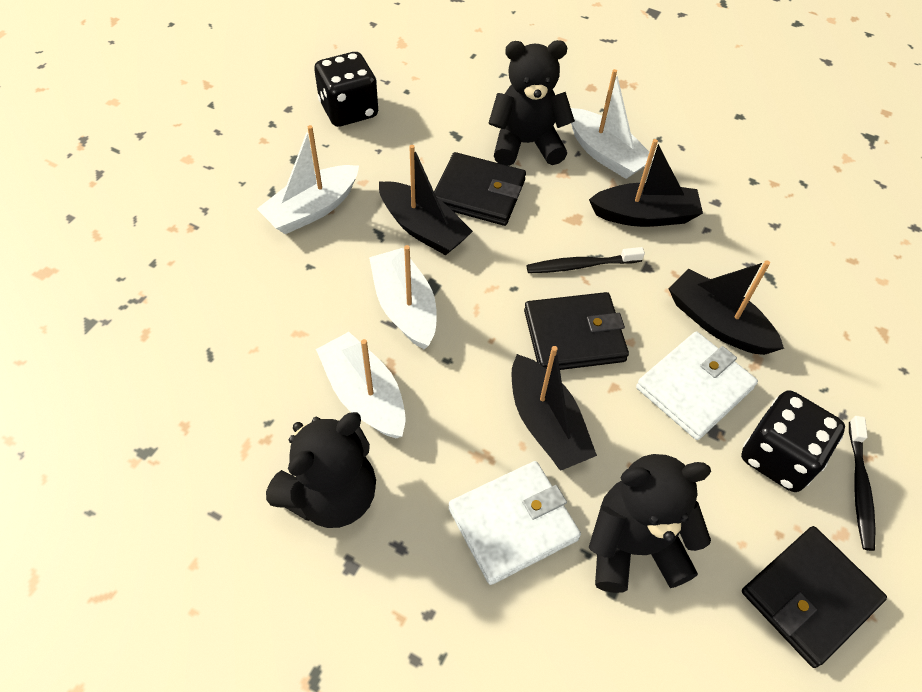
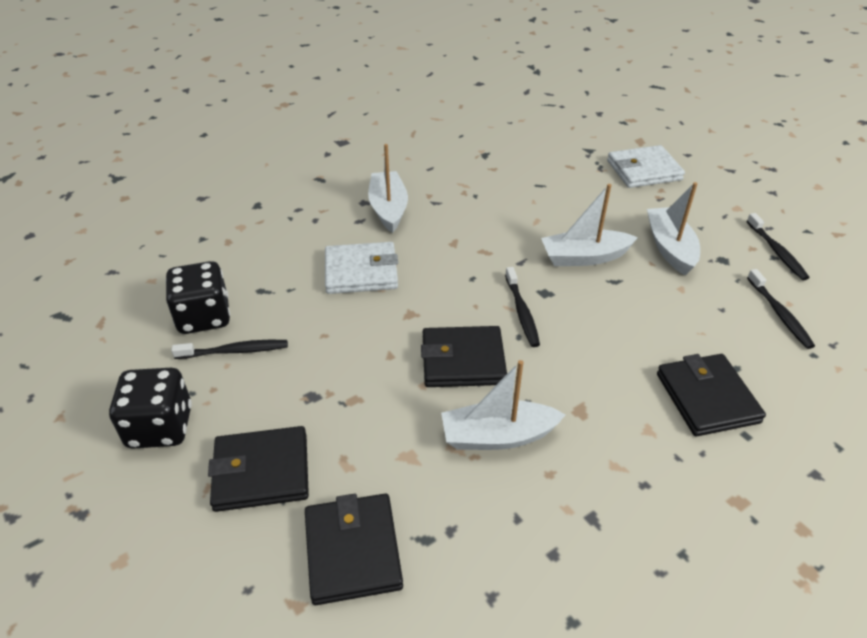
black boat: 4 -> 0
black teddy bear: 3 -> 0
black toothbrush: 2 -> 4
black wallet: 3 -> 4

